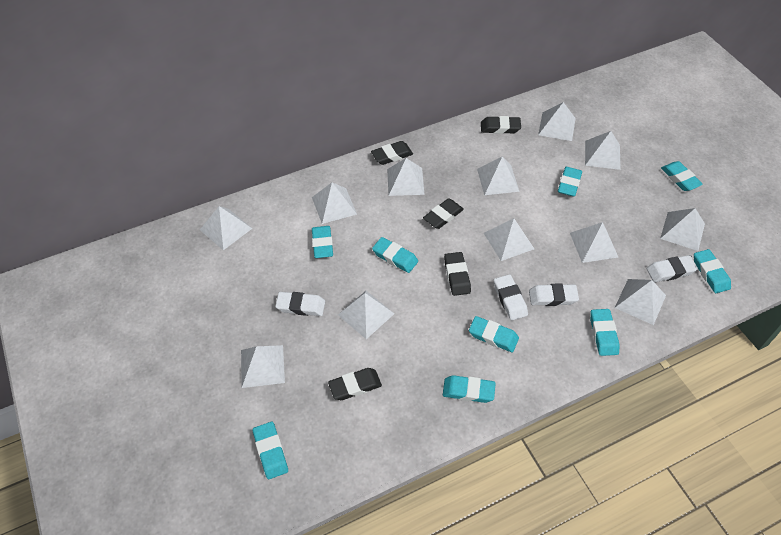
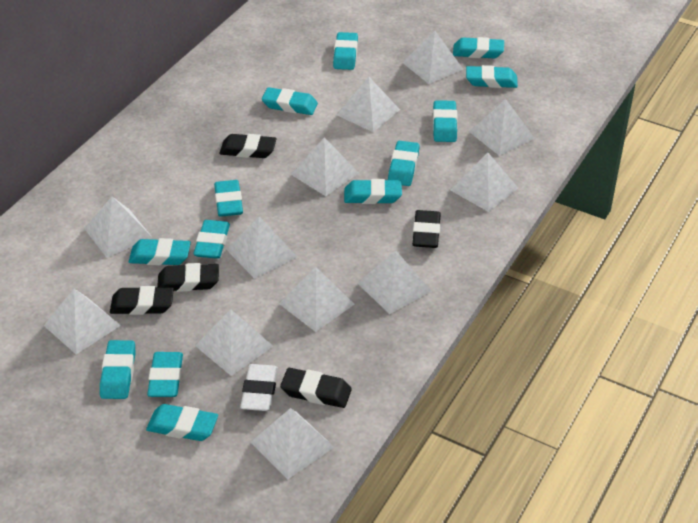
turquoise eraser: 9 -> 13
white eraser: 4 -> 1

